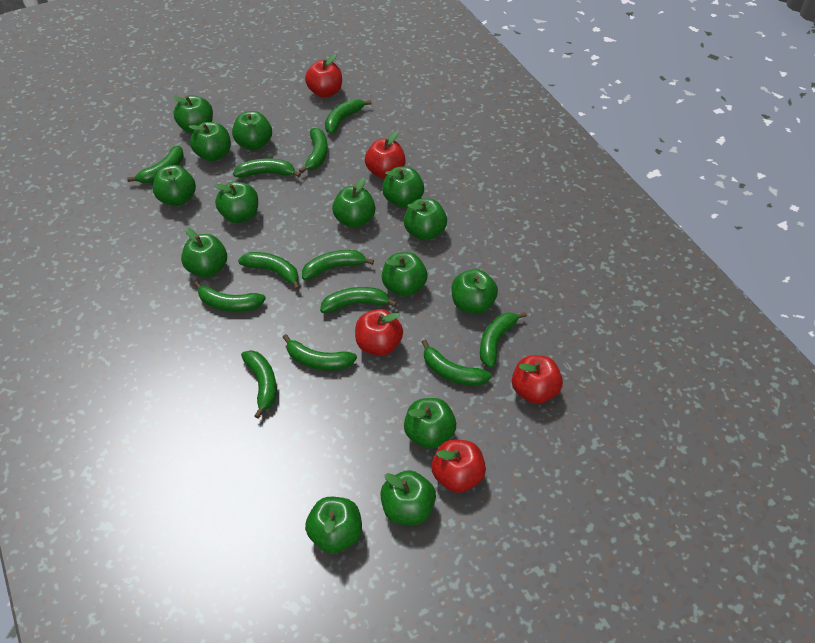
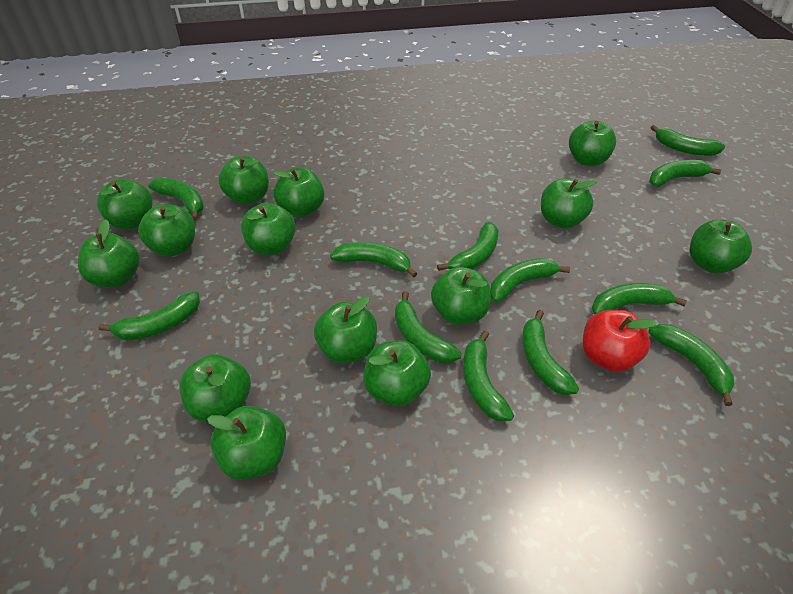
red apple: 5 -> 1

